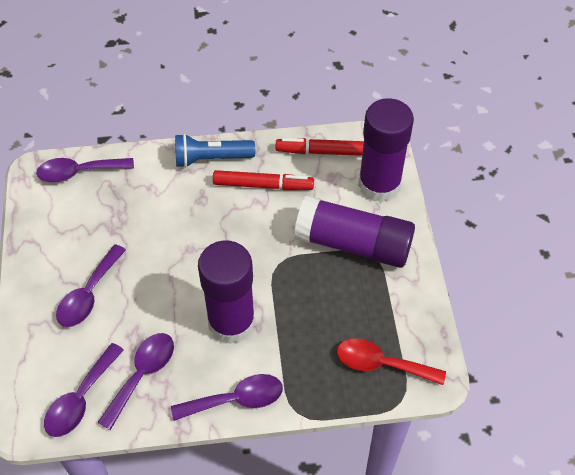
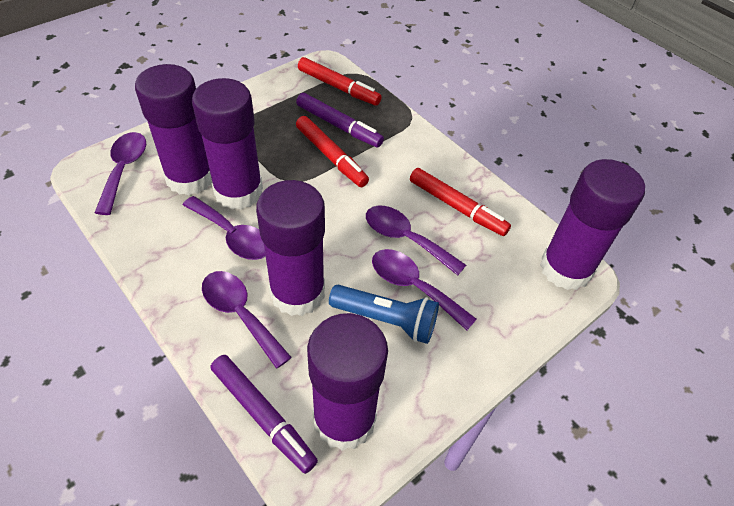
purple glue stick: 3 -> 5
purple marker: 0 -> 2
red marker: 2 -> 3
red spoon: 1 -> 0

